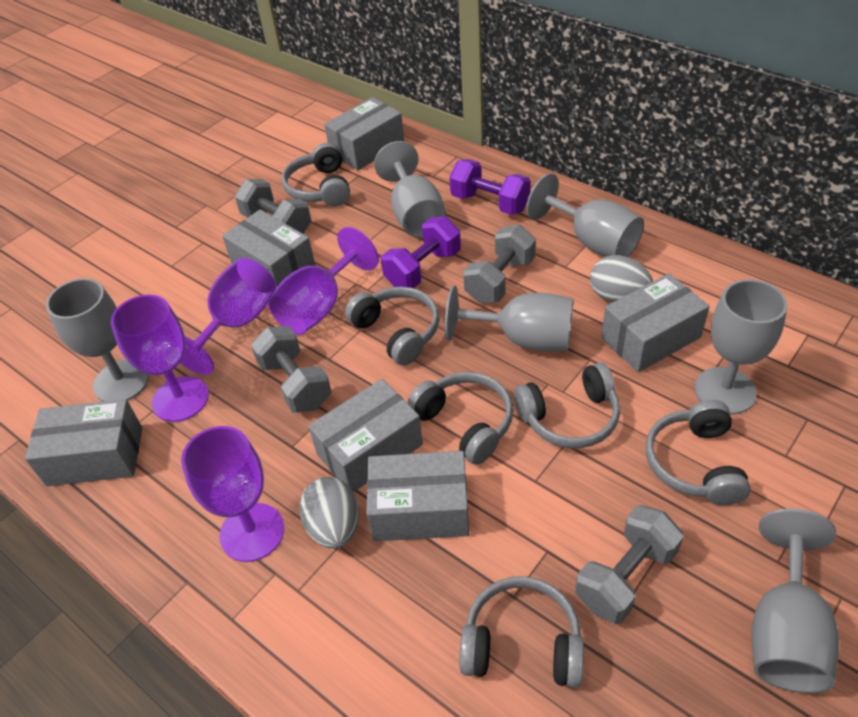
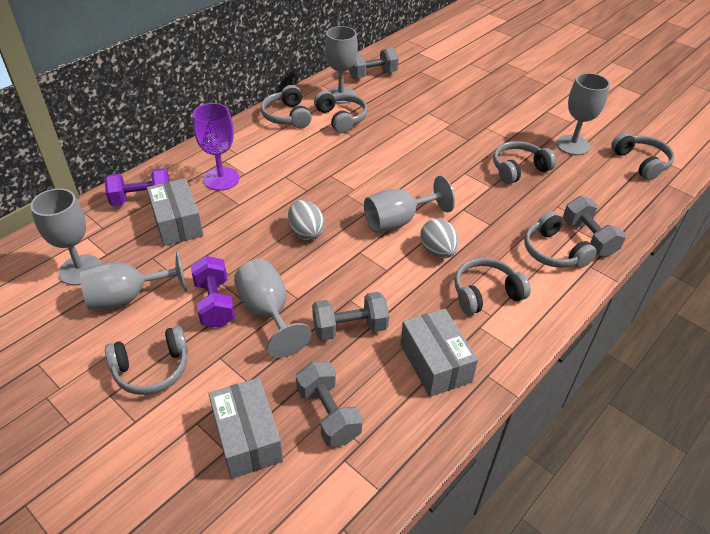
grey box: 6 -> 3
grey headphones: 6 -> 7
purple goblet: 4 -> 1

